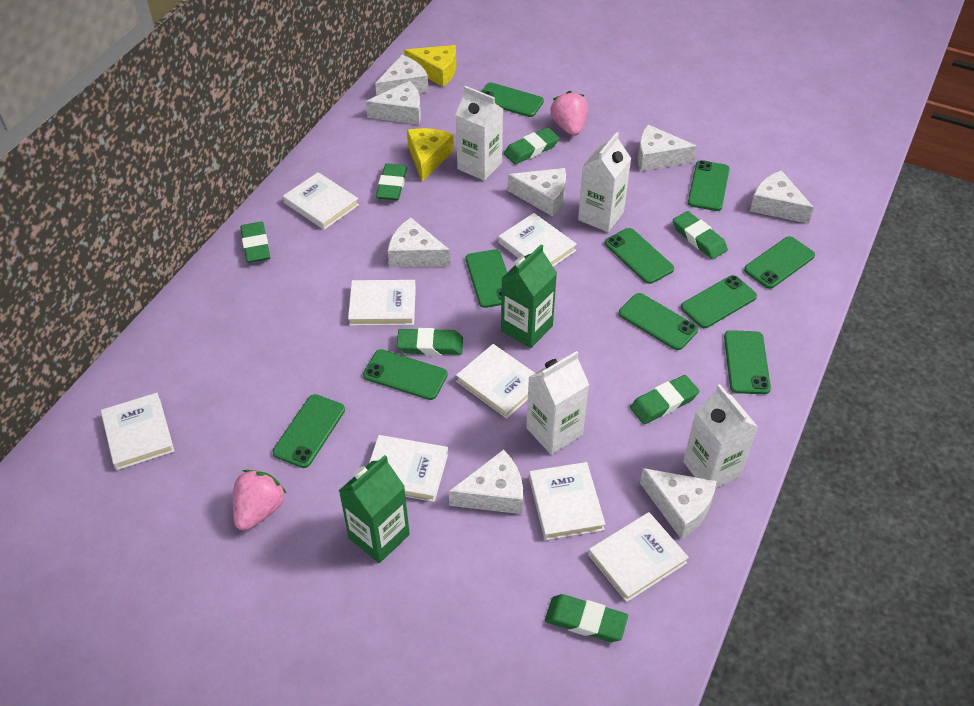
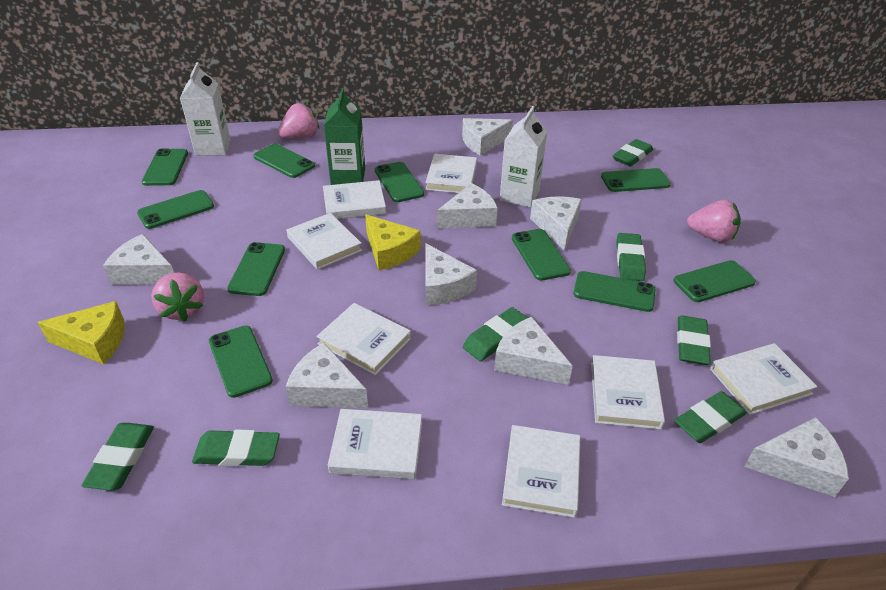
green carton: 2 -> 1
pink strawberry: 2 -> 3
white carton: 4 -> 2

